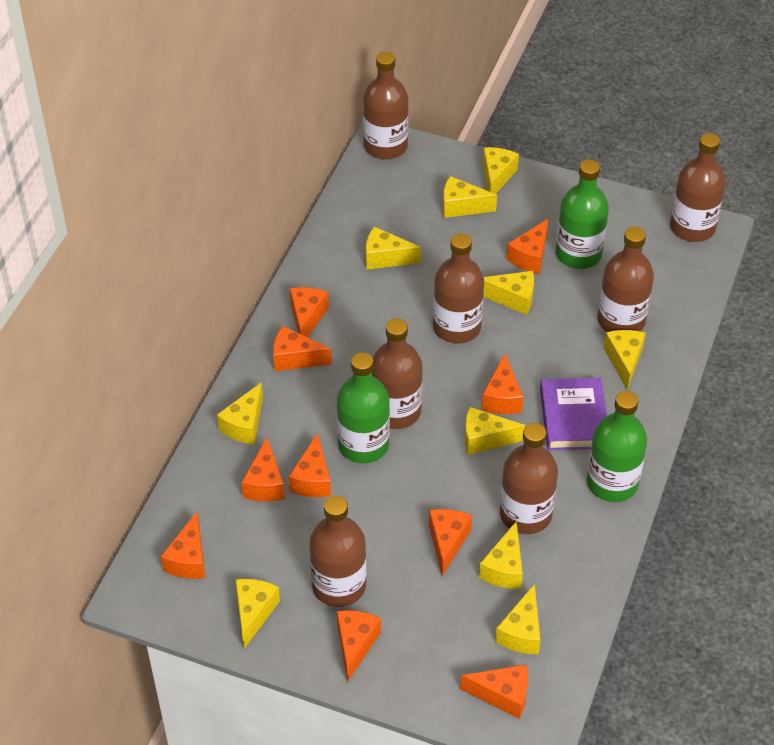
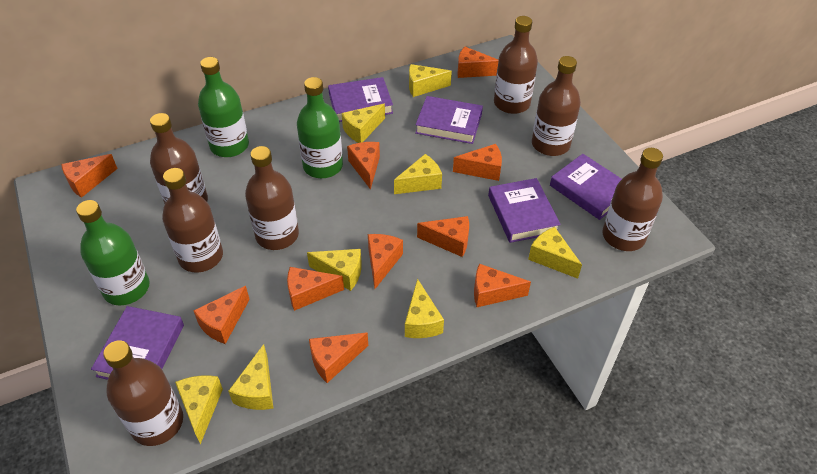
purple book: 1 -> 5
yellow cheese: 10 -> 8

